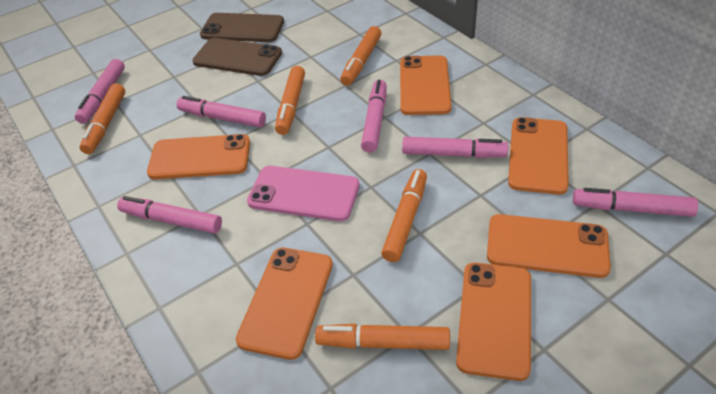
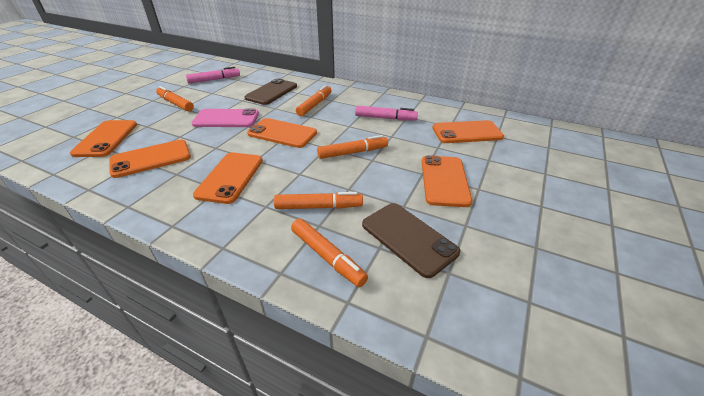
pink marker: 6 -> 2

